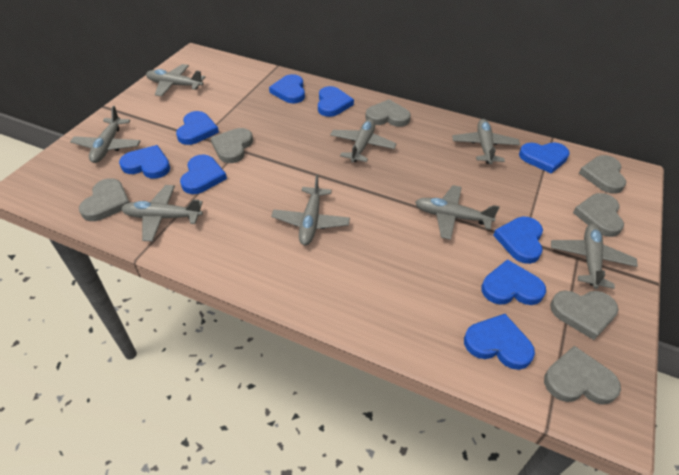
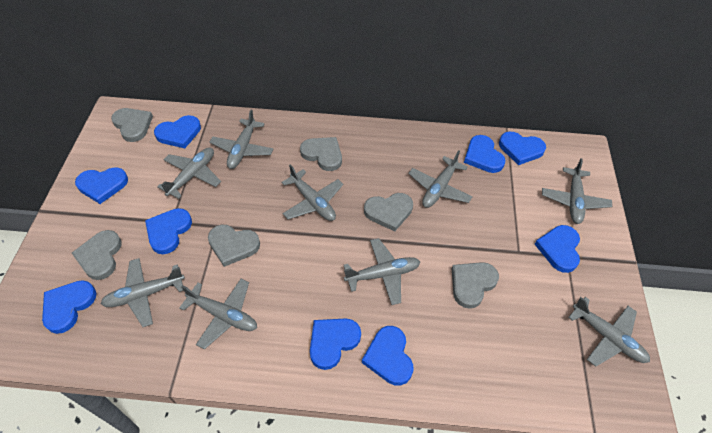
grey heart: 7 -> 6
grey plane: 8 -> 9

